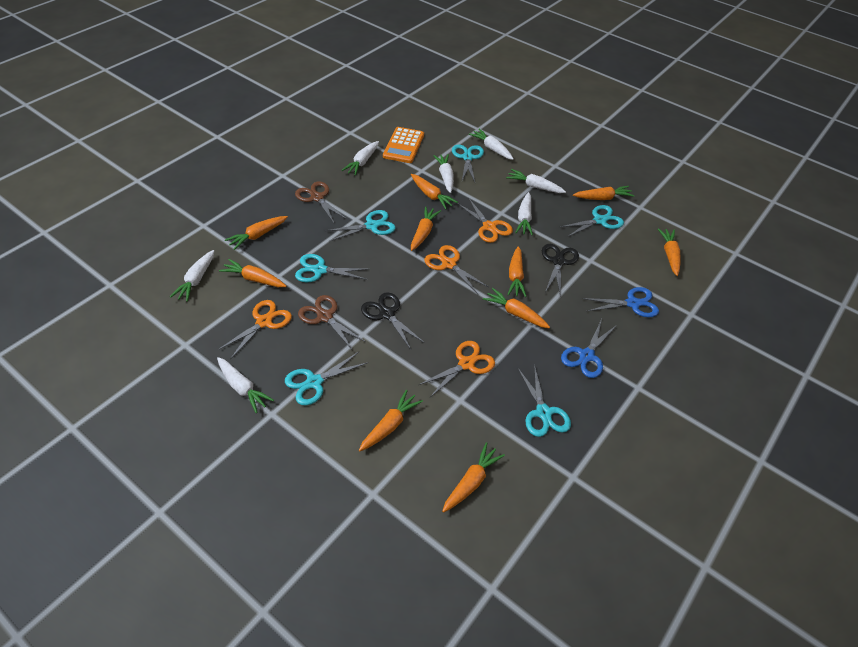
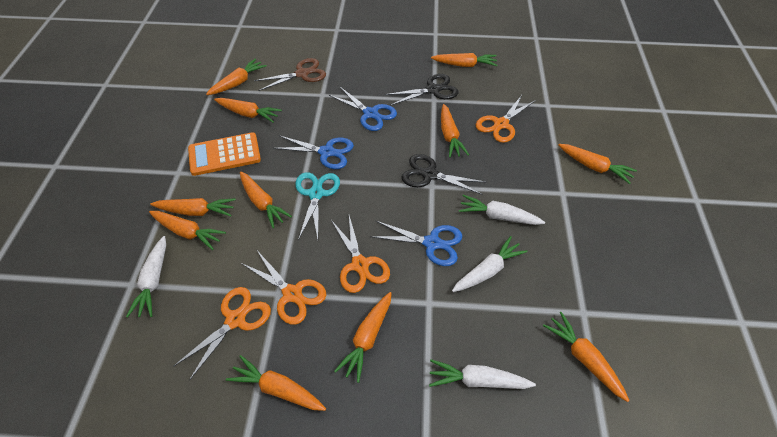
blue scissors: 2 -> 3
brown scissors: 2 -> 1
orange carrot: 10 -> 11
turquoise scissors: 6 -> 1
white carrot: 7 -> 4

